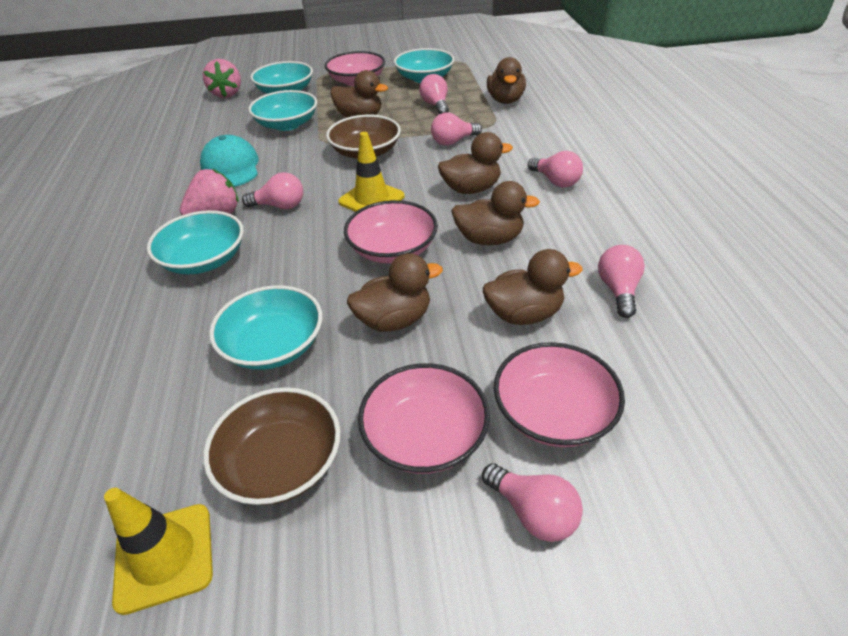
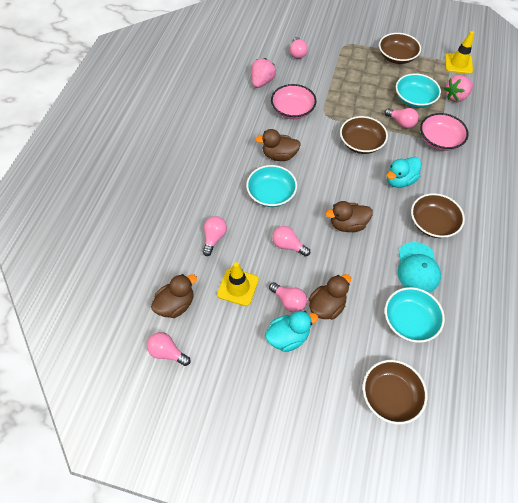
brown bowl: 2 -> 4
brown duck: 6 -> 4
pink bowl: 4 -> 2
turquoise bowl: 5 -> 3
turquoise duck: 0 -> 2

